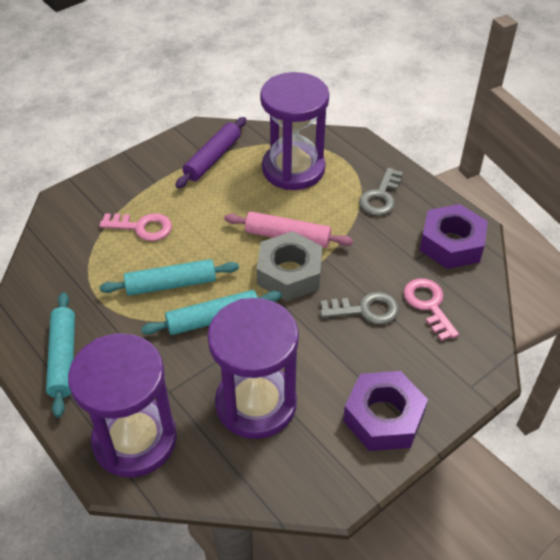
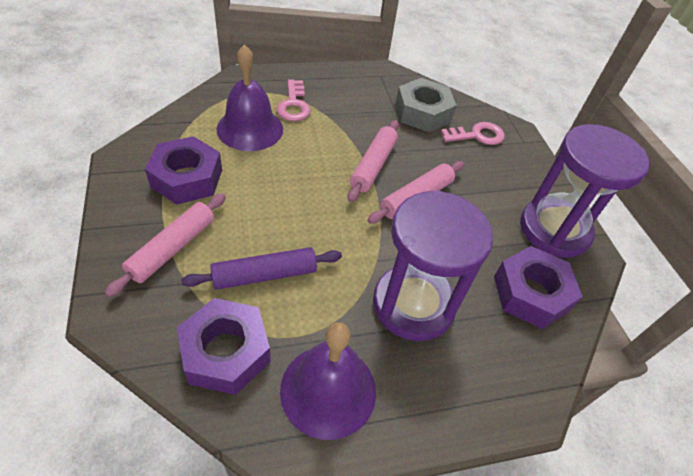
grey key: 2 -> 0
pink rolling pin: 1 -> 3
purple bell: 0 -> 2
purple hourglass: 3 -> 2
purple nut: 2 -> 3
turquoise rolling pin: 3 -> 0

